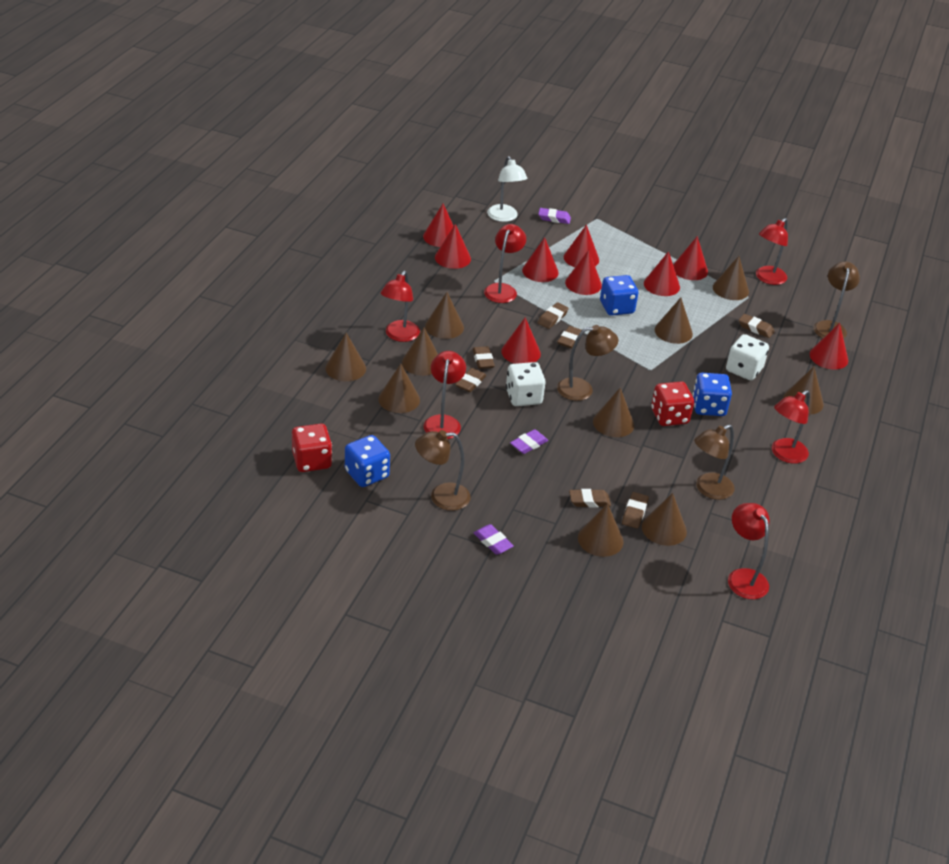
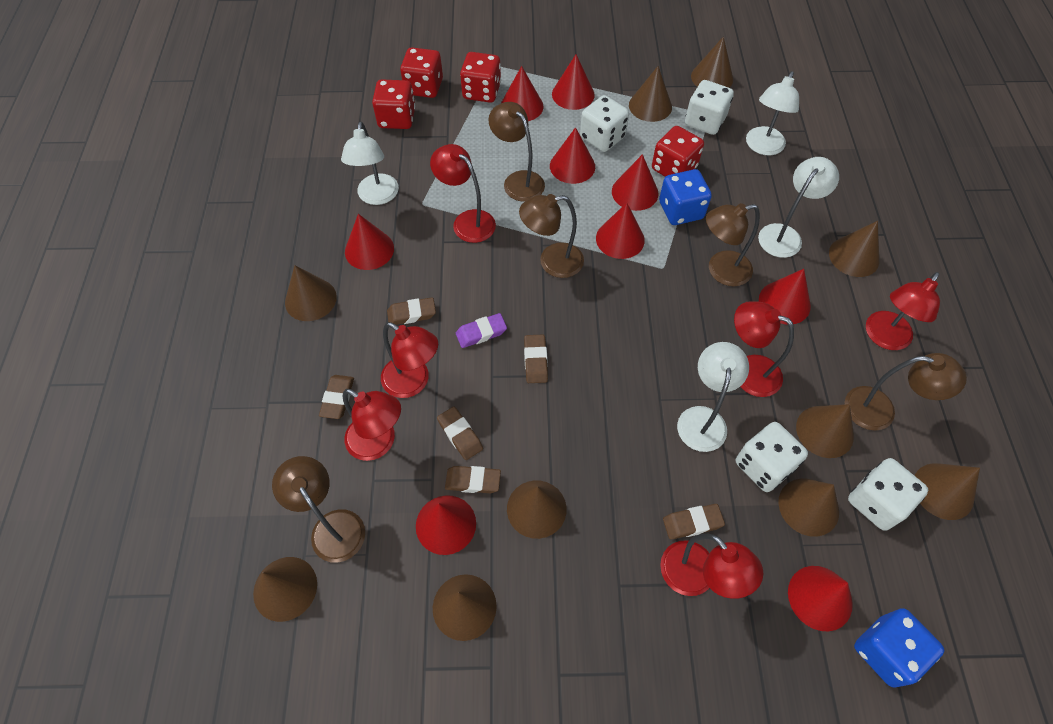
blue dice: 3 -> 2
brown eraser: 7 -> 6
brown lamp: 4 -> 5
purple eraser: 3 -> 1
red dice: 2 -> 4
white dice: 2 -> 4
white lamp: 1 -> 4

